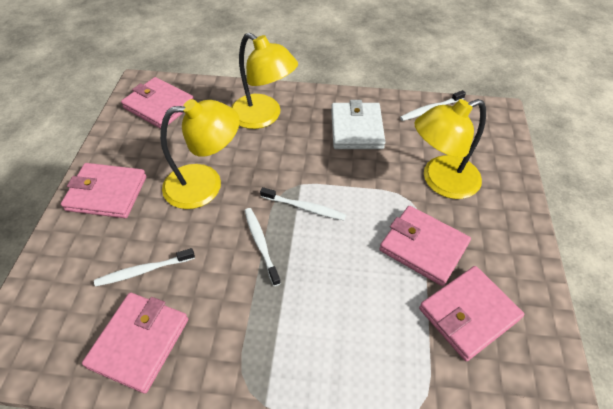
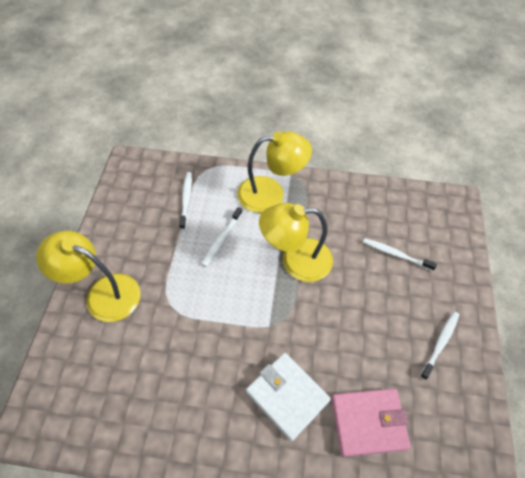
pink wallet: 5 -> 1

